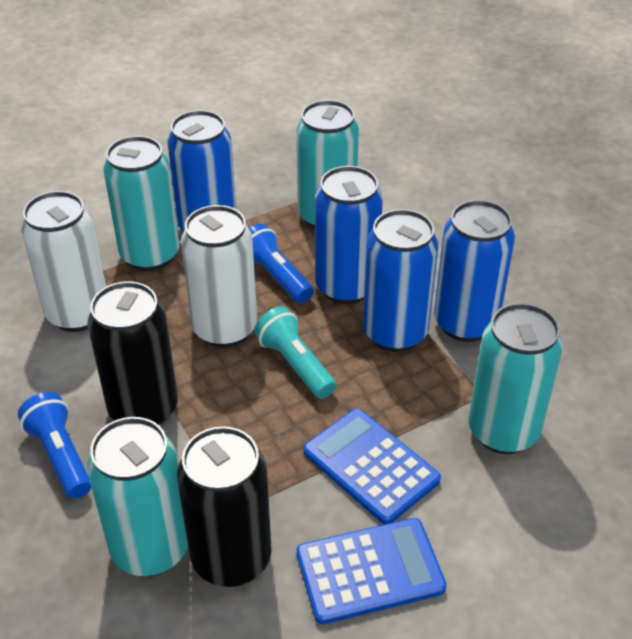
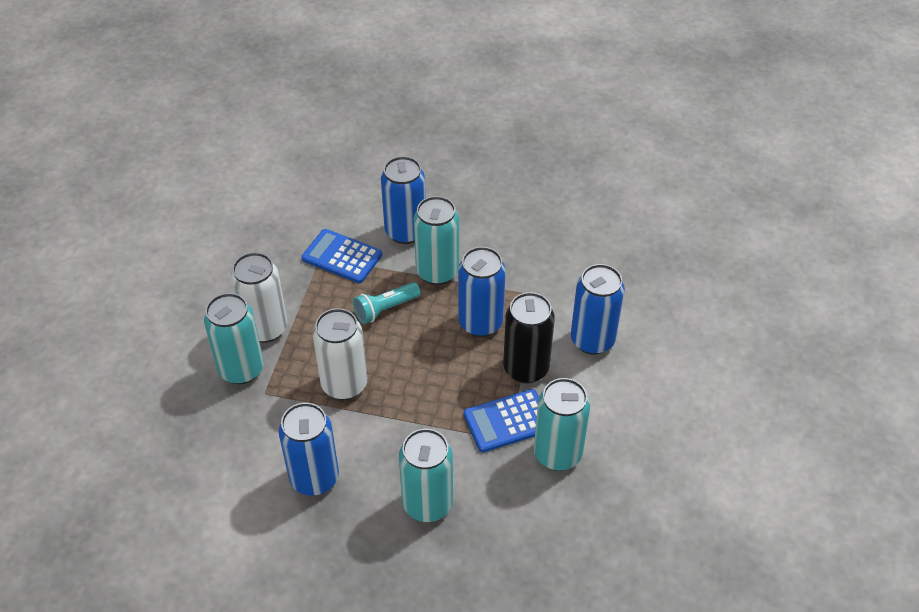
black can: 2 -> 1
blue flashlight: 2 -> 0

